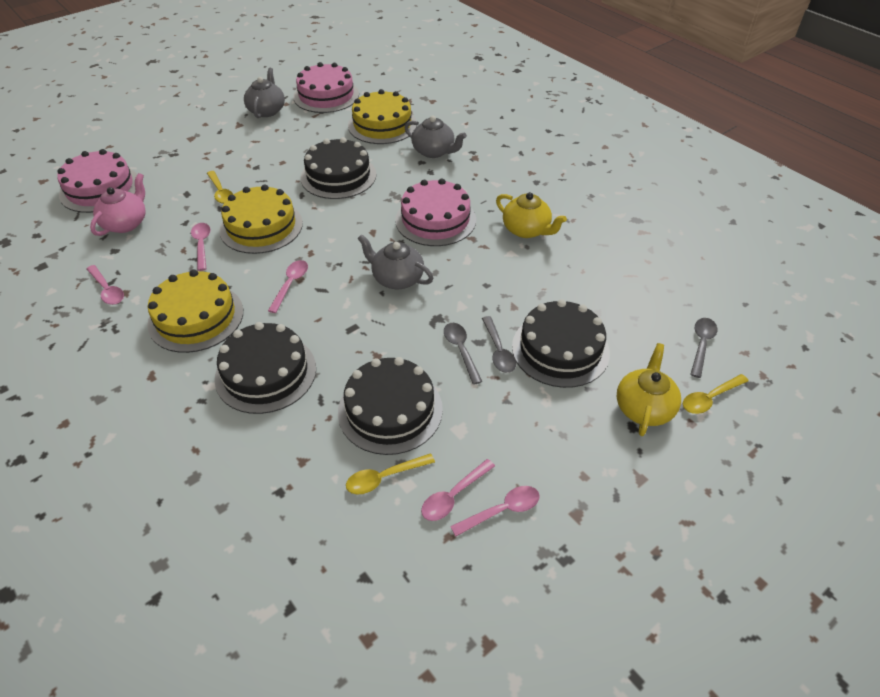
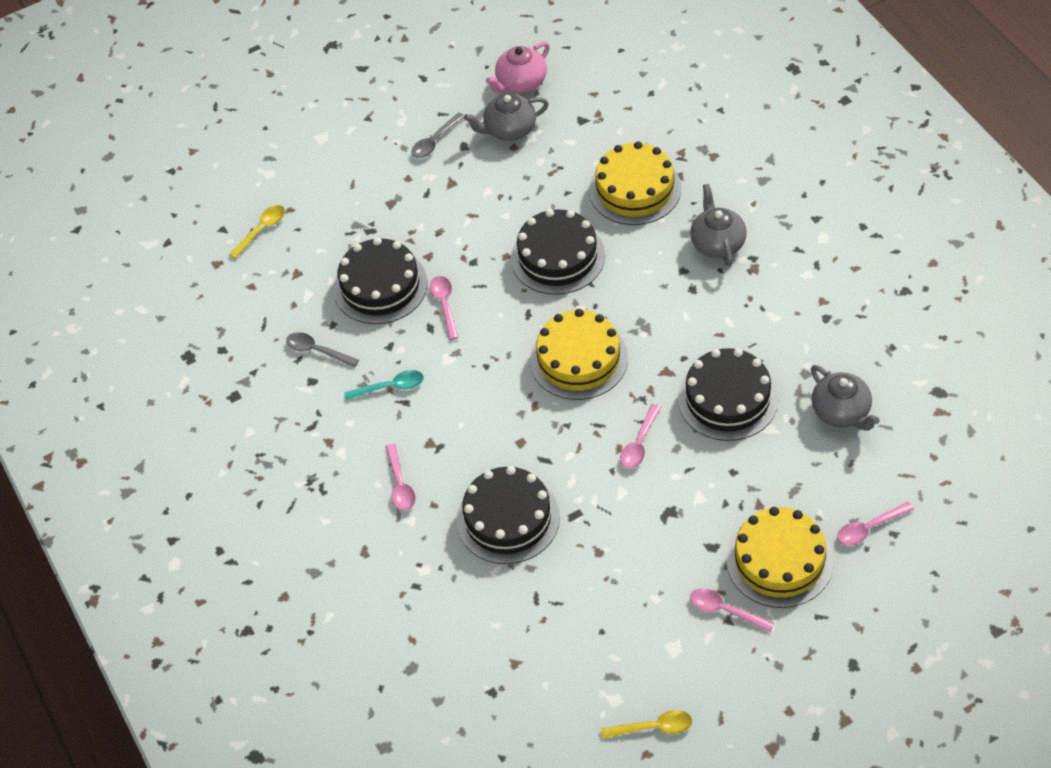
grey spoon: 3 -> 2
pink cake: 3 -> 0
turquoise spoon: 0 -> 1
yellow spoon: 3 -> 2
yellow teapot: 2 -> 0

